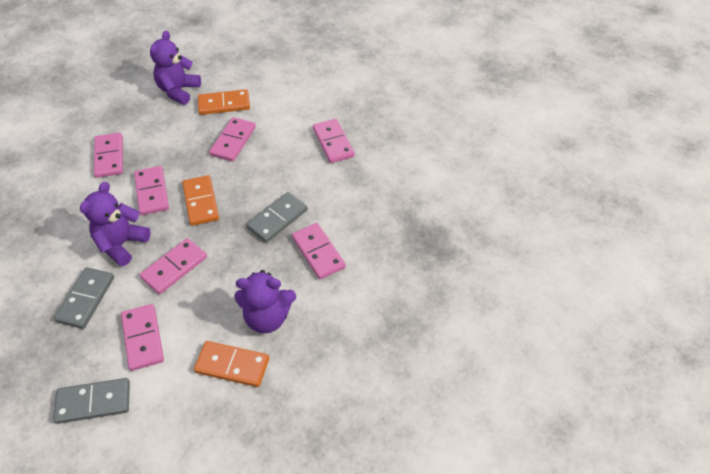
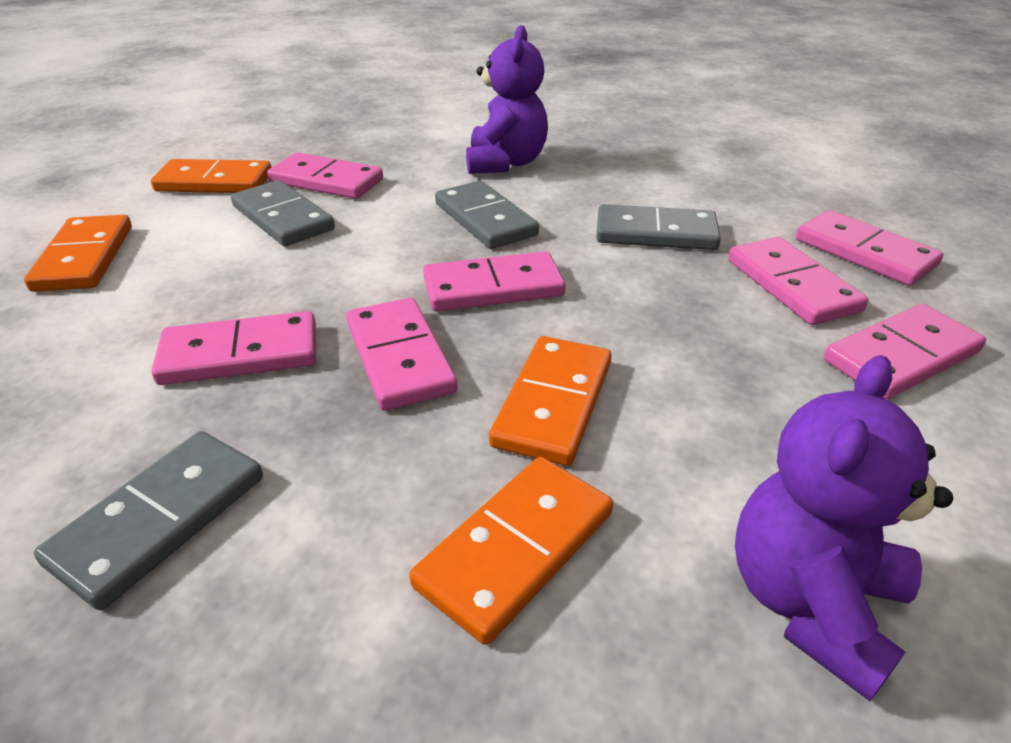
grey domino: 3 -> 4
orange domino: 3 -> 4
purple teddy bear: 3 -> 2

